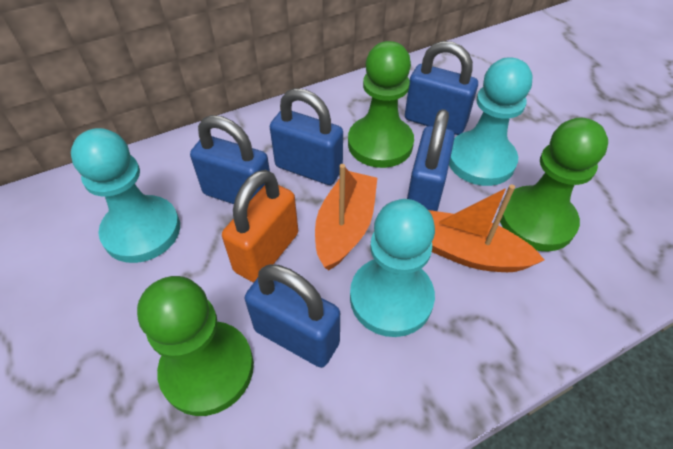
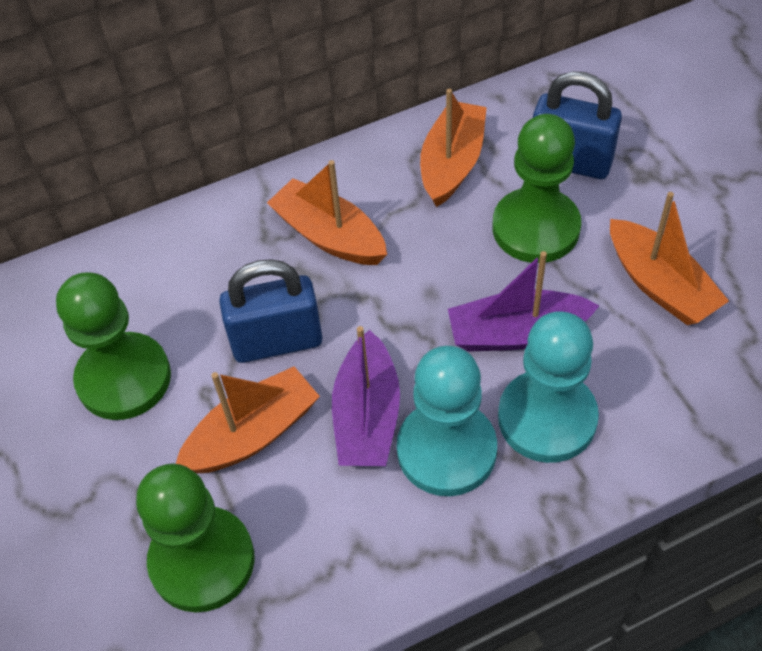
blue padlock: 5 -> 2
orange boat: 2 -> 4
orange padlock: 1 -> 0
purple boat: 0 -> 2
turquoise pawn: 3 -> 2

